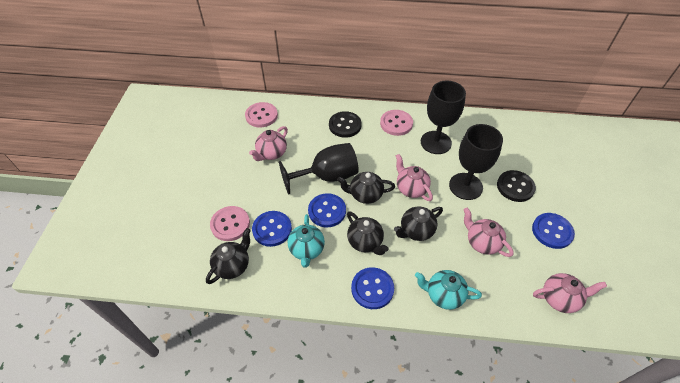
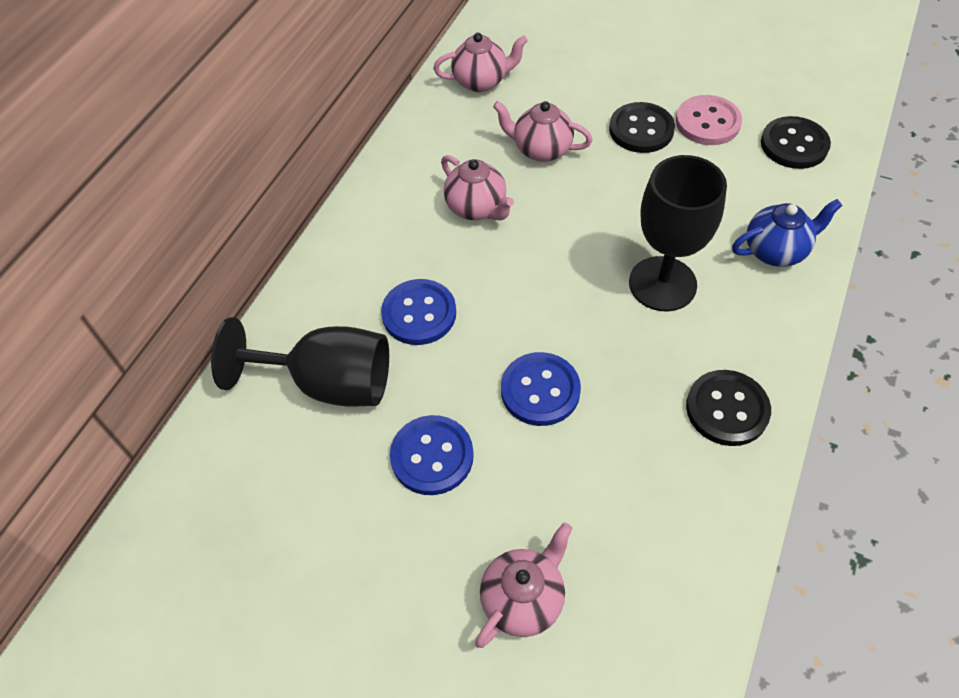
black button: 2 -> 3
black goblet: 3 -> 2
black teapot: 4 -> 0
blue button: 4 -> 3
blue teapot: 0 -> 1
pink button: 3 -> 1
turquoise teapot: 2 -> 0

